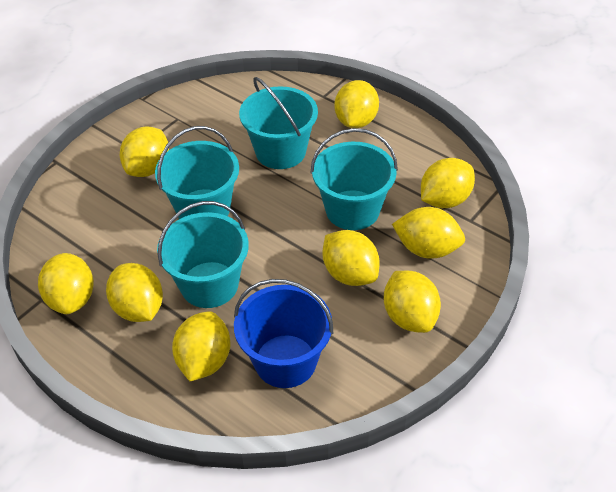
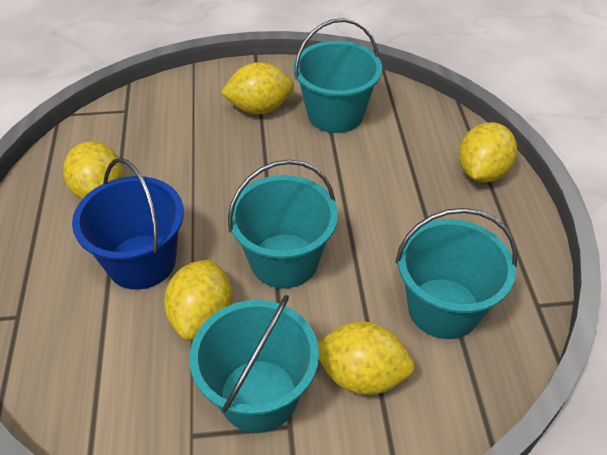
yellow lemon: 9 -> 5

